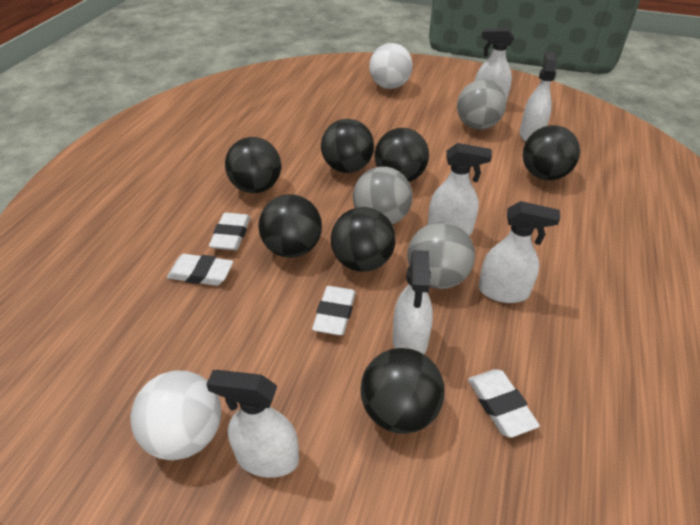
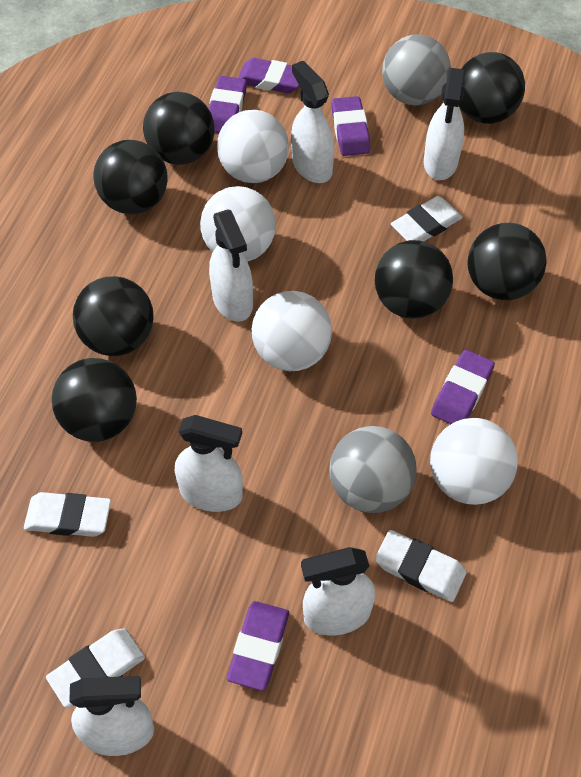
grey ball: 3 -> 2
purple eraser: 0 -> 5
white ball: 2 -> 4

